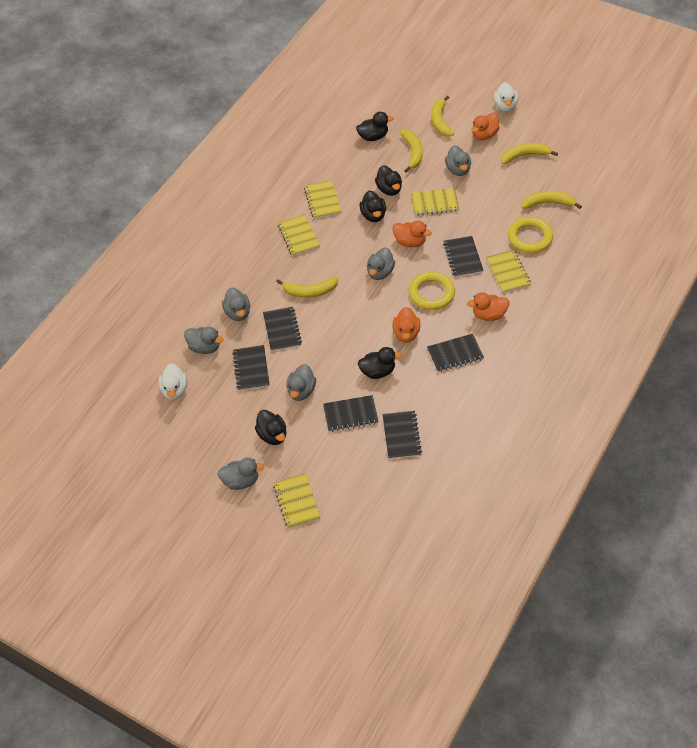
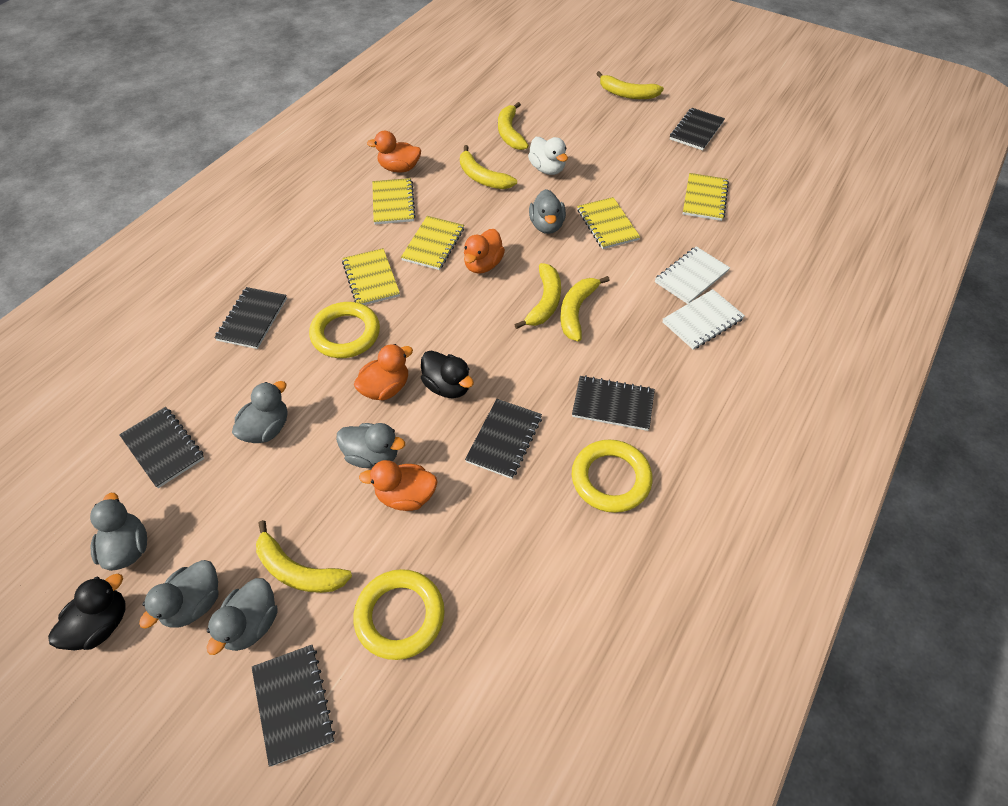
black duck: 5 -> 2
white duck: 2 -> 1
white notebook: 0 -> 2
yellow banana: 5 -> 6
yellow ring: 2 -> 3

